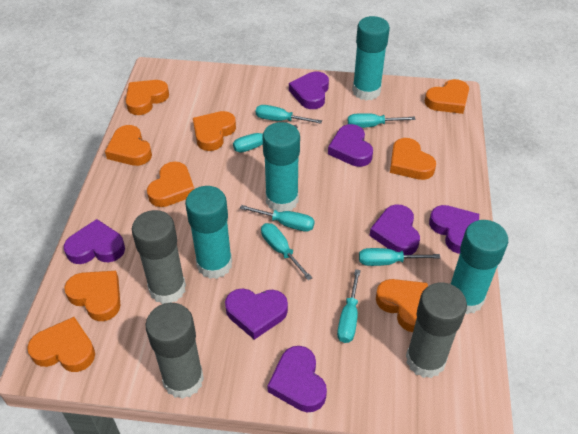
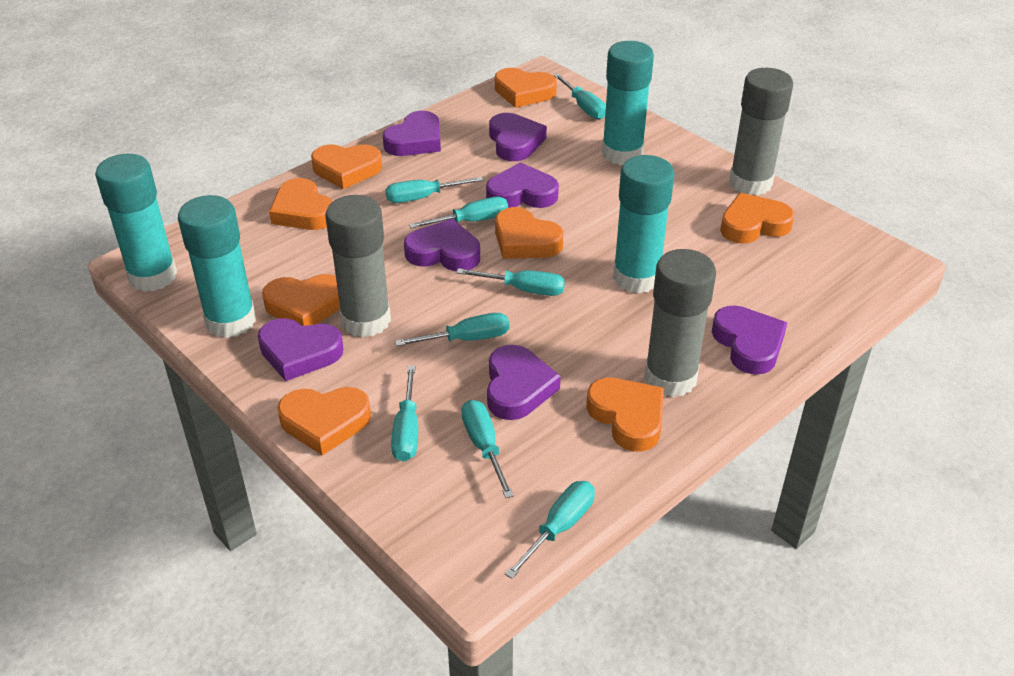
orange heart: 9 -> 8
turquoise screwdriver: 7 -> 8

